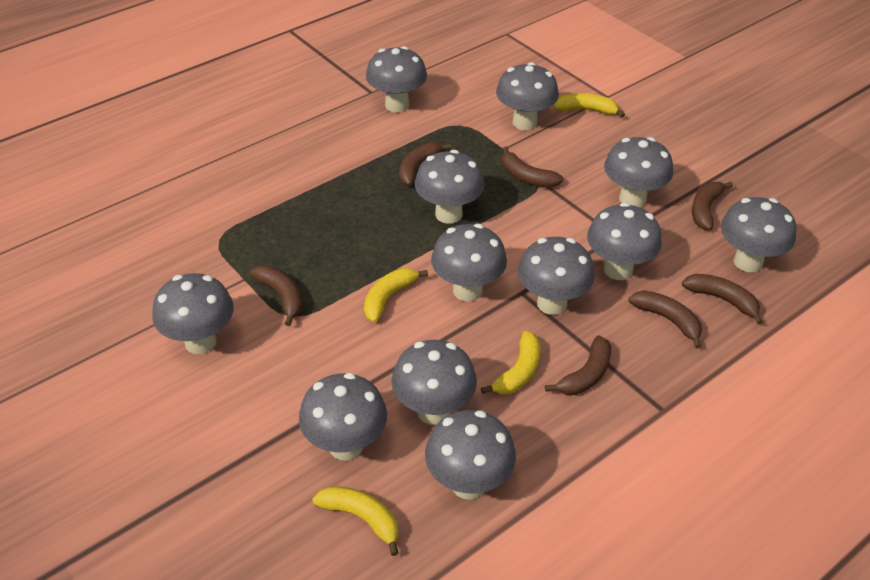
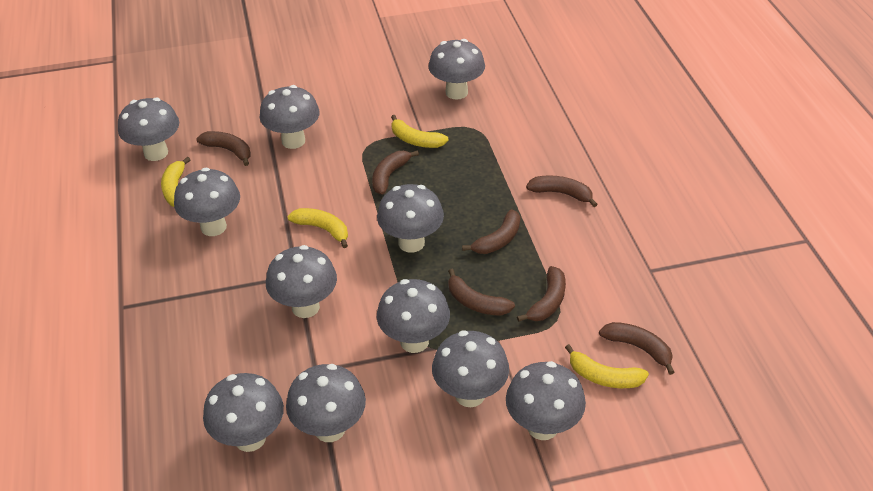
grey mushroom: 12 -> 11

